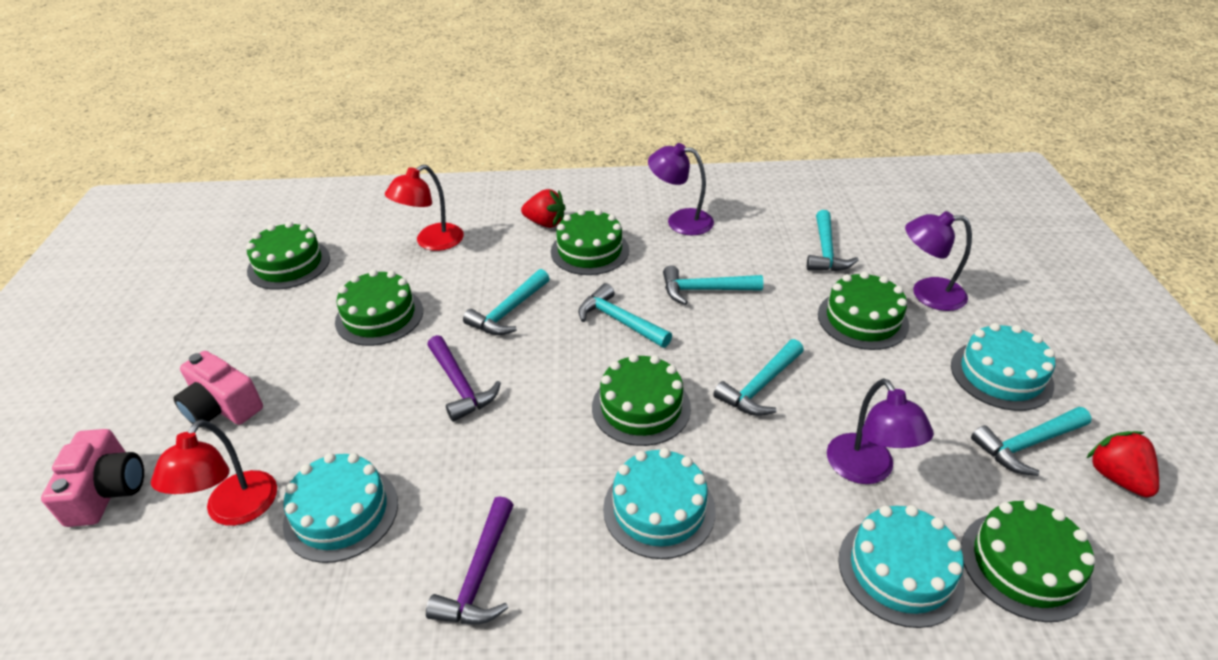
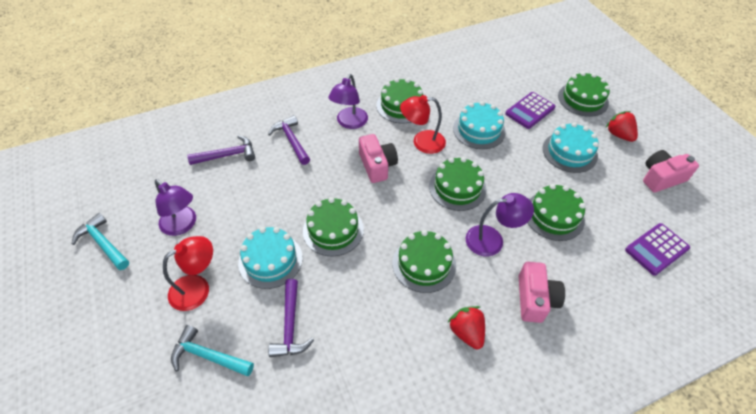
pink camera: 2 -> 3
purple calculator: 0 -> 2
purple hammer: 2 -> 3
turquoise cake: 4 -> 3
turquoise hammer: 6 -> 2

